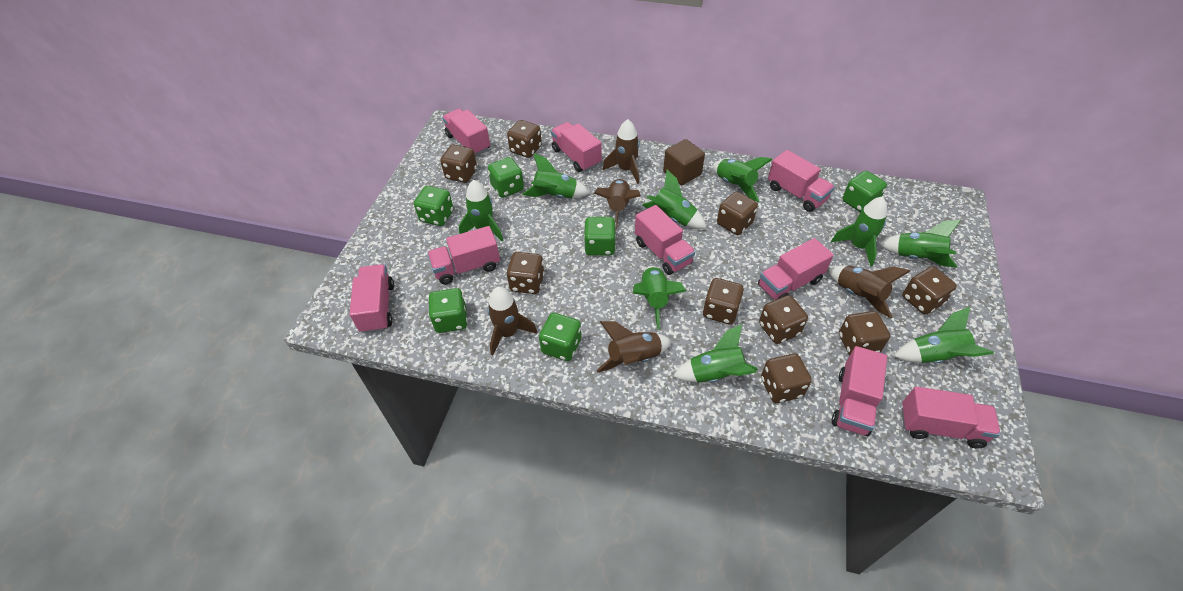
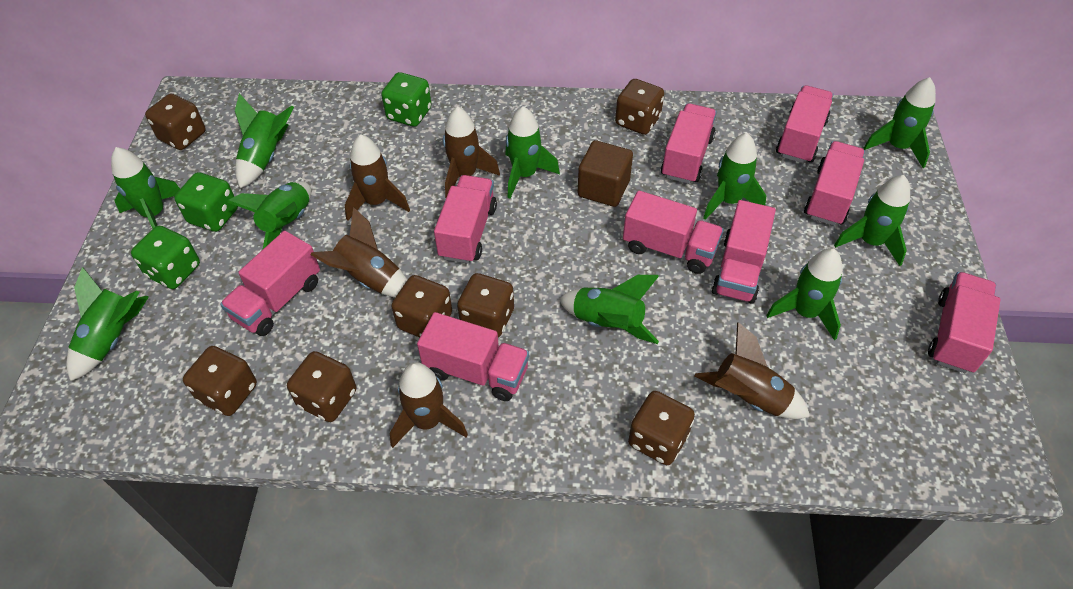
brown dice: 9 -> 7
green dice: 6 -> 3
green rocket: 9 -> 10

